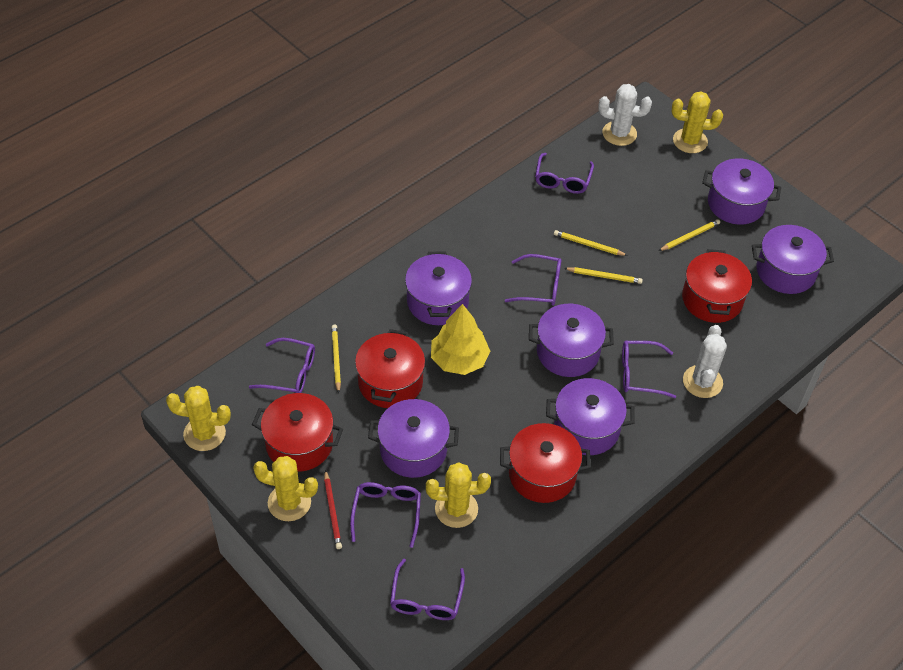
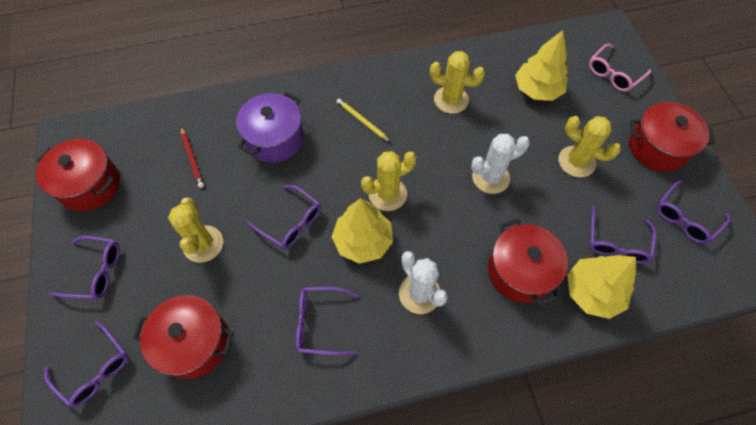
pink glasses: 0 -> 1
purple pot: 6 -> 1
yellow pencil: 4 -> 1
yellow tree: 1 -> 3

